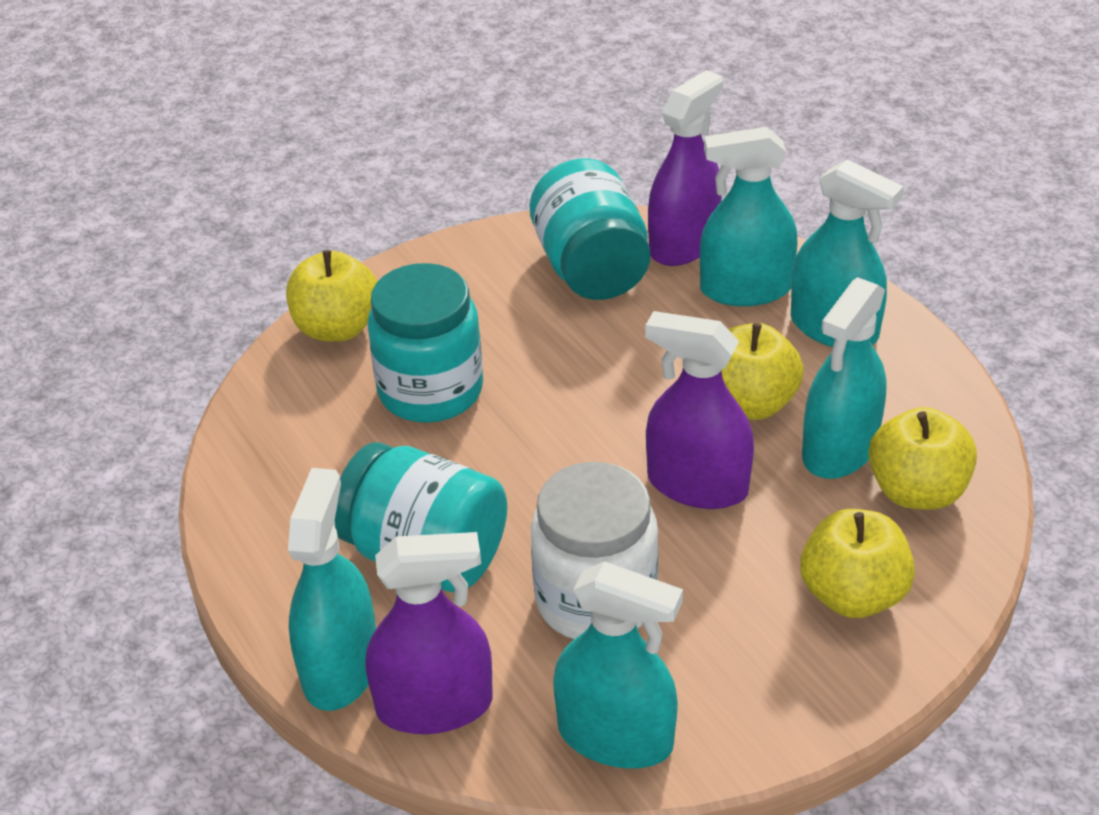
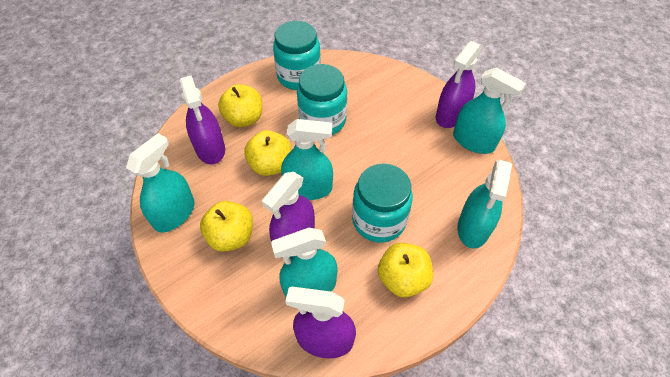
purple spray bottle: 3 -> 4
white jar: 1 -> 0

